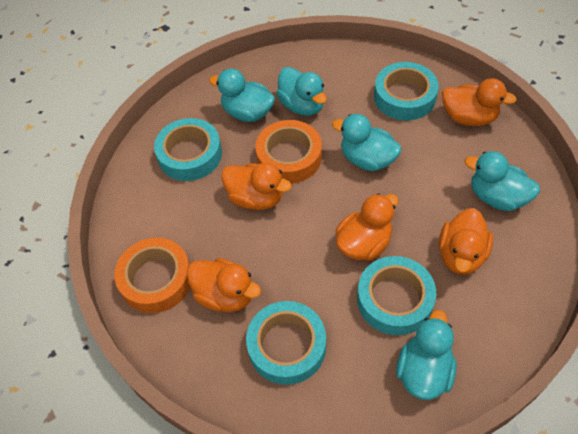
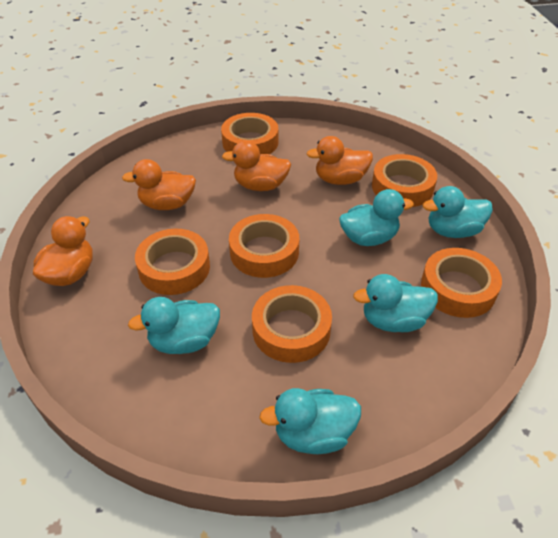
orange duck: 5 -> 4
orange tape: 2 -> 6
turquoise tape: 4 -> 0

